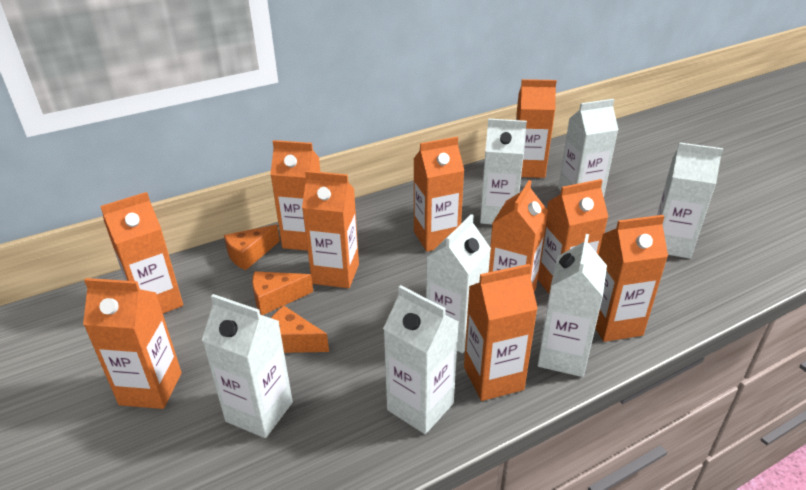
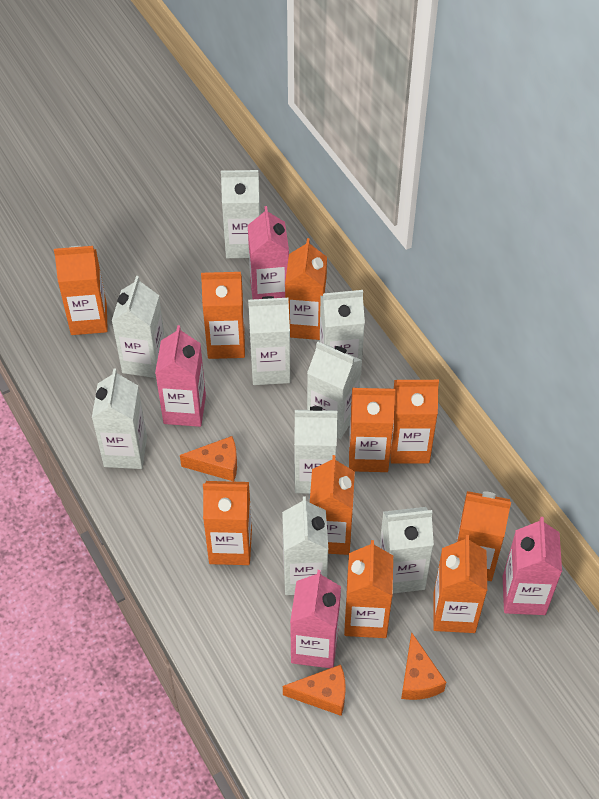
pink carton: 0 -> 4
white carton: 7 -> 9

